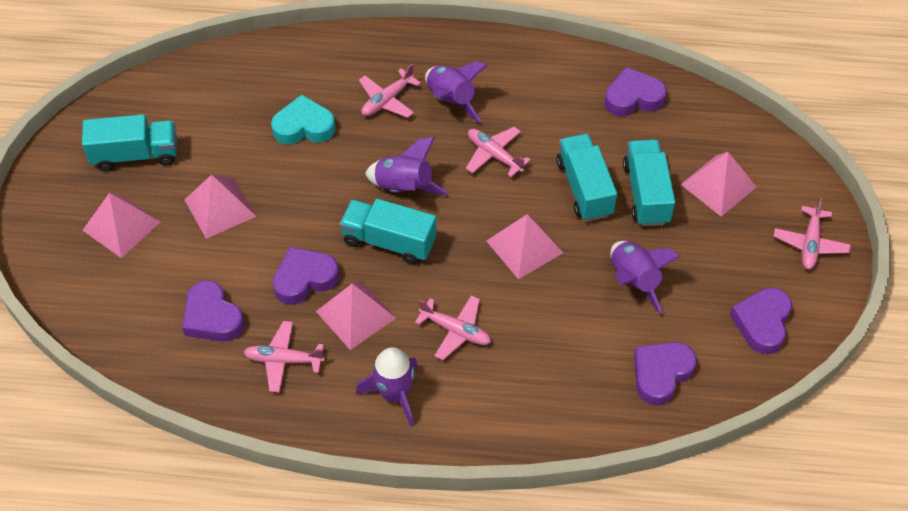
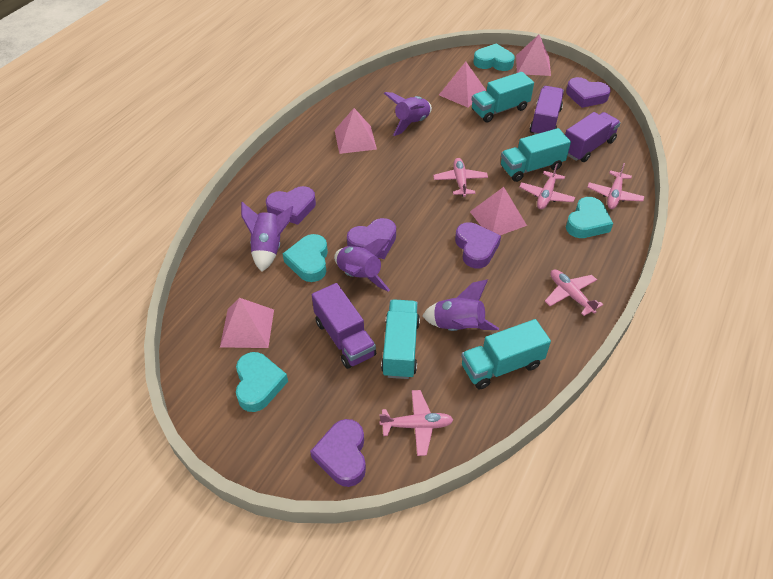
purple truck: 0 -> 3
turquoise heart: 1 -> 4

